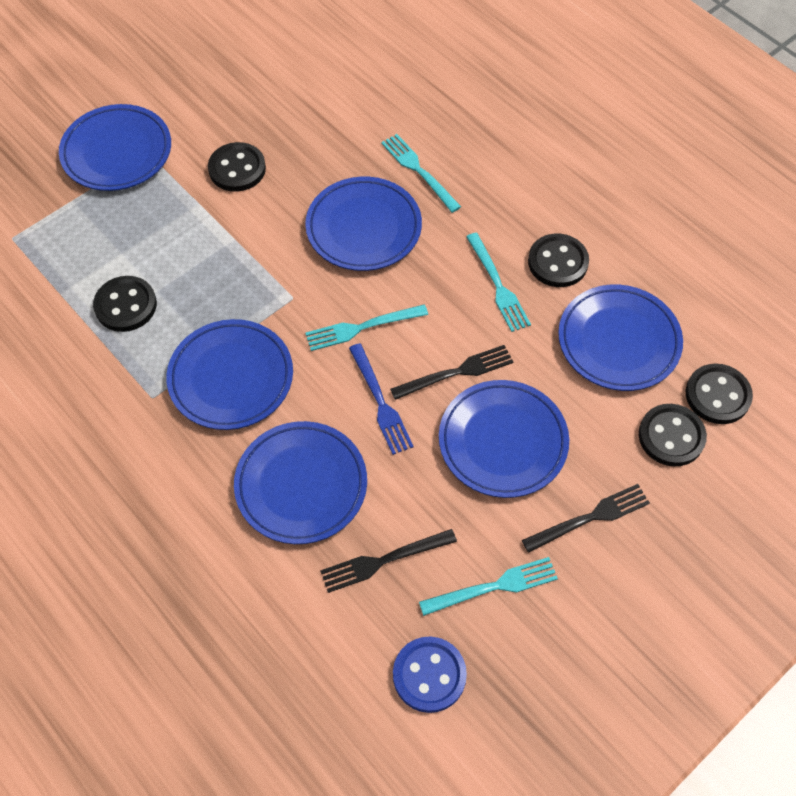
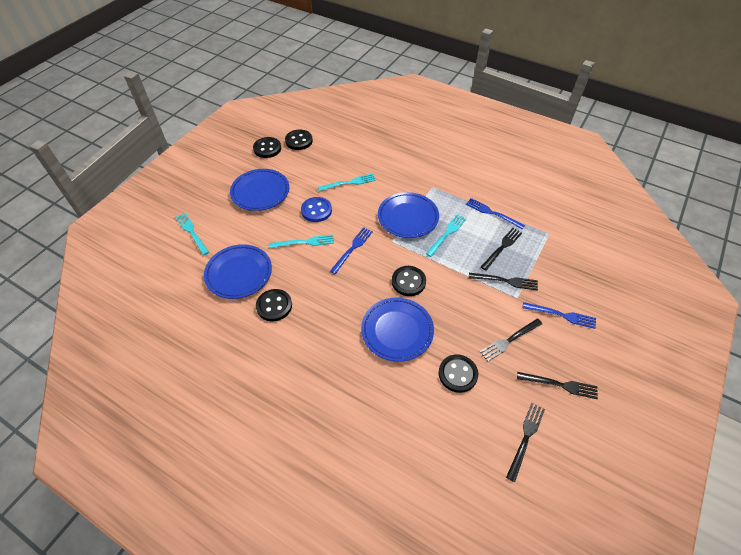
black fork: 3 -> 5
blue fork: 1 -> 3
blue plate: 6 -> 4

